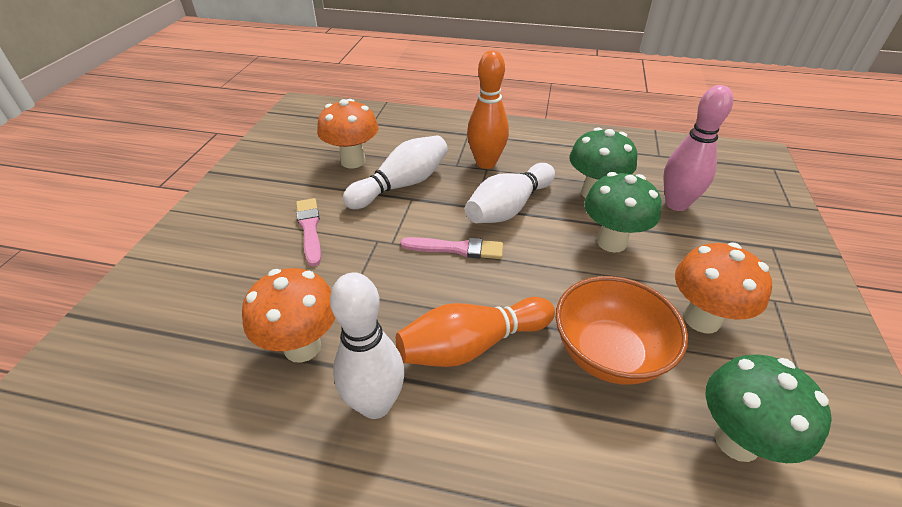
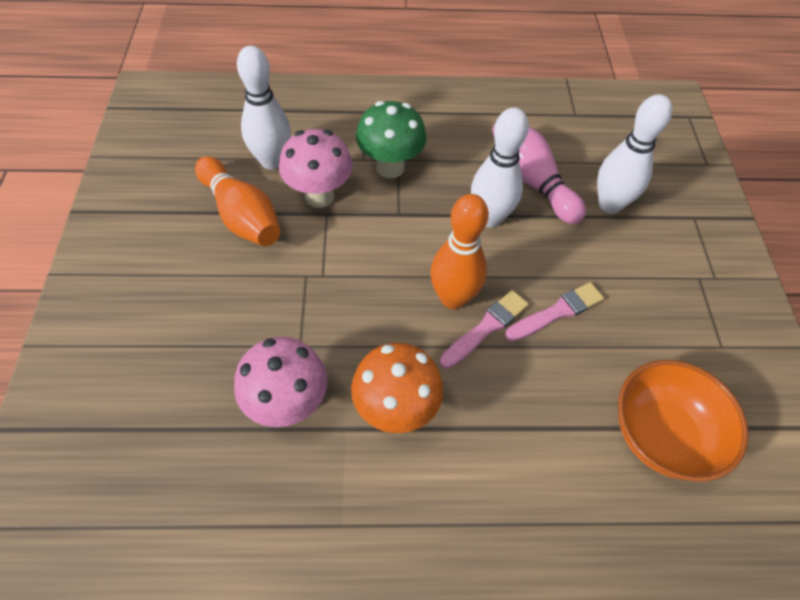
green mushroom: 3 -> 1
orange mushroom: 3 -> 1
pink mushroom: 0 -> 2

